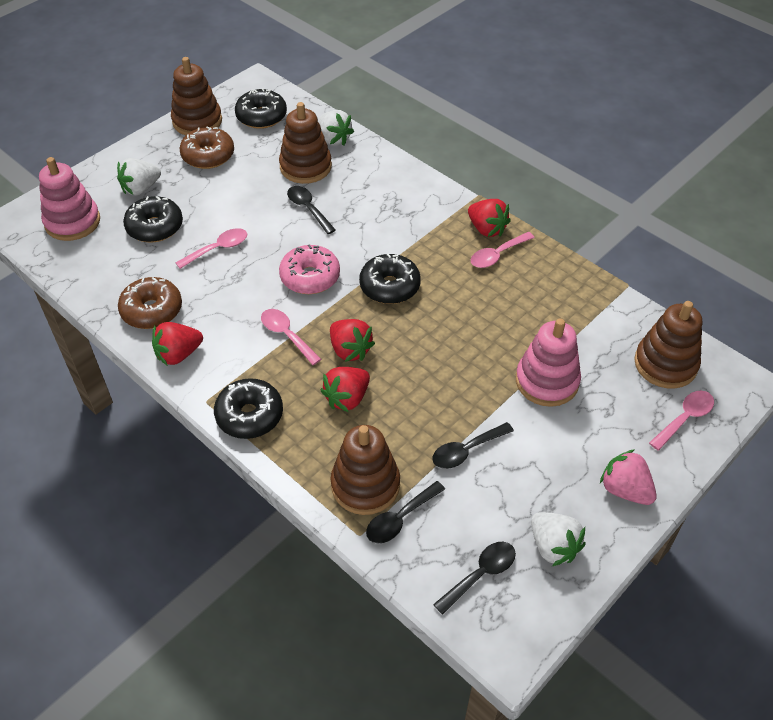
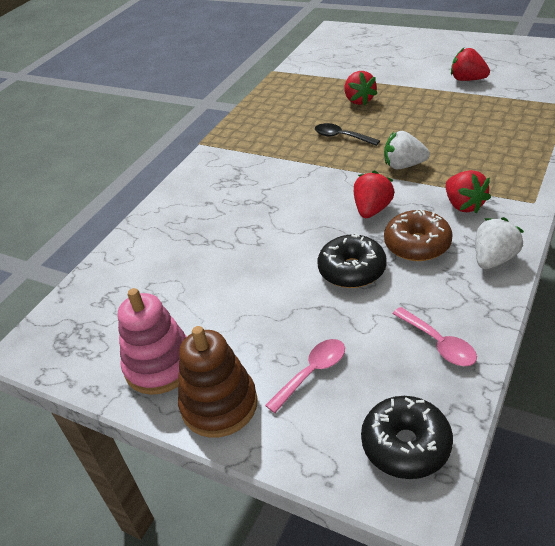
black donut: 4 -> 2
black spoon: 4 -> 1
brown donut: 2 -> 1
brown stacking toy: 4 -> 1
pink donut: 1 -> 0
pink spoon: 4 -> 2
pink stacking toy: 2 -> 1
pink strawberry: 1 -> 0
white strawberry: 3 -> 2

